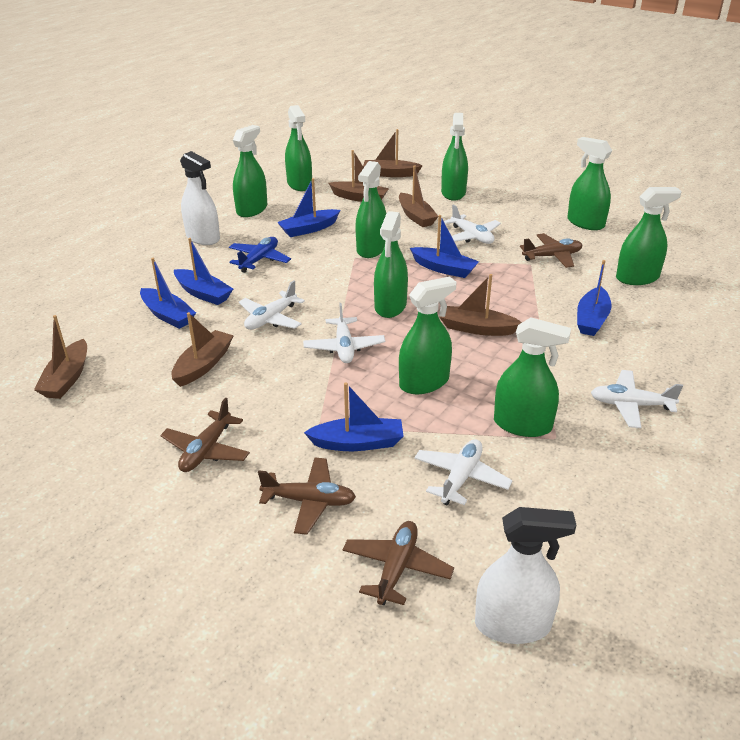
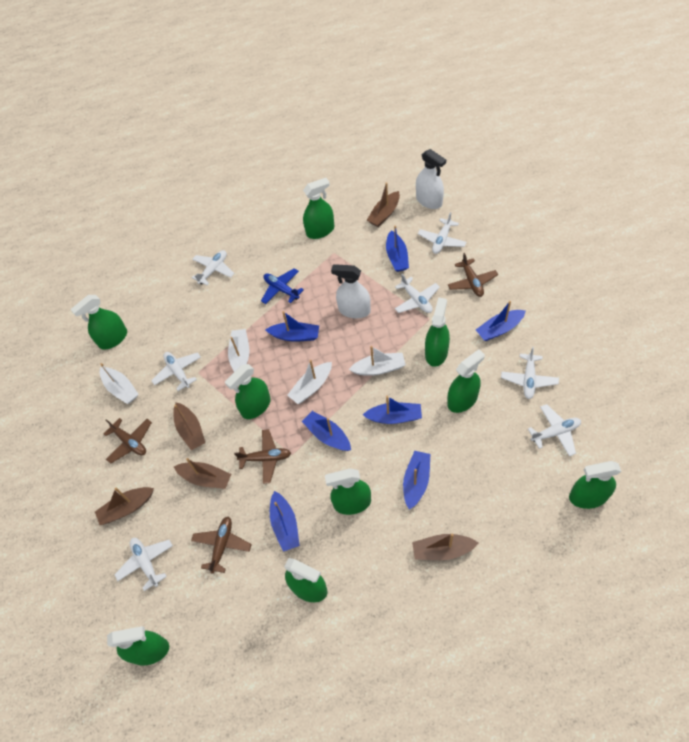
blue boat: 6 -> 7
brown boat: 6 -> 5
white boat: 0 -> 4
white plane: 5 -> 7

